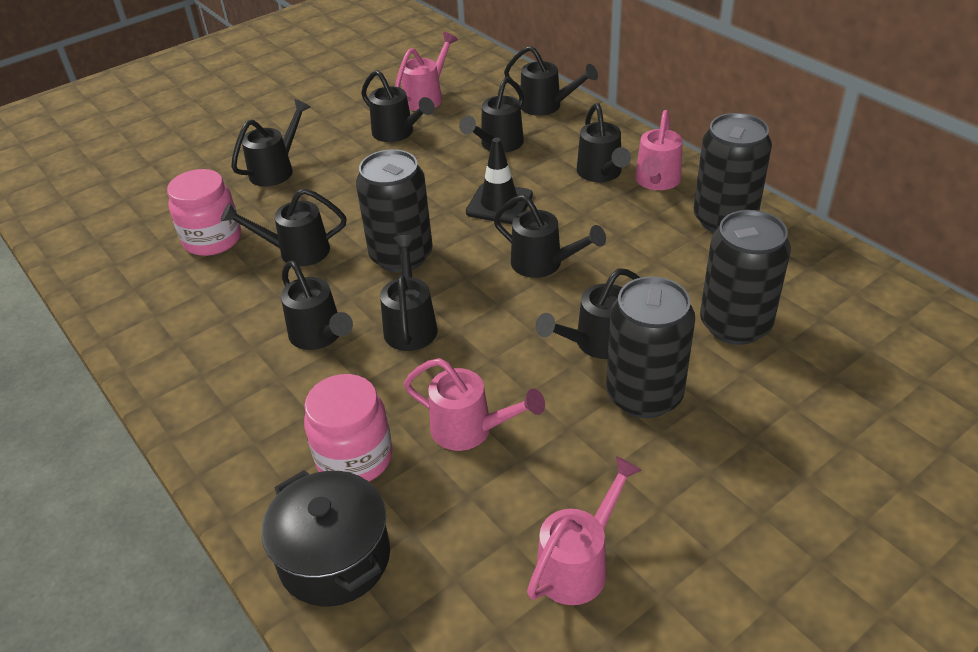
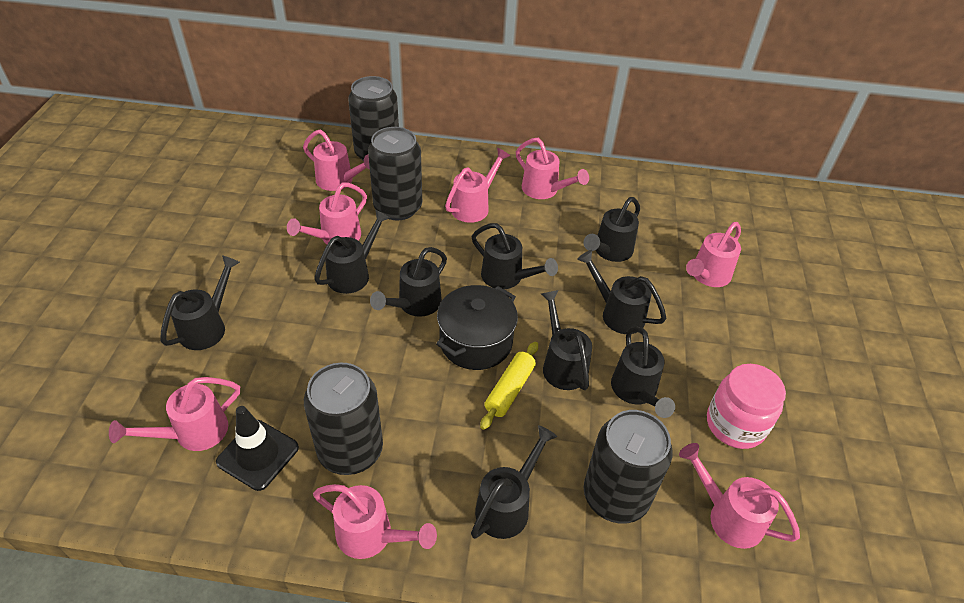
black watering can: 10 -> 9
pink jar: 2 -> 1
pink watering can: 4 -> 8
yellow rolling pin: 0 -> 1

